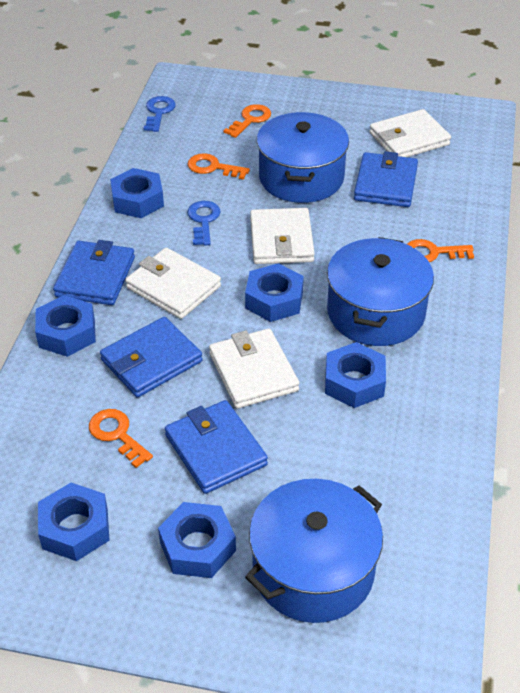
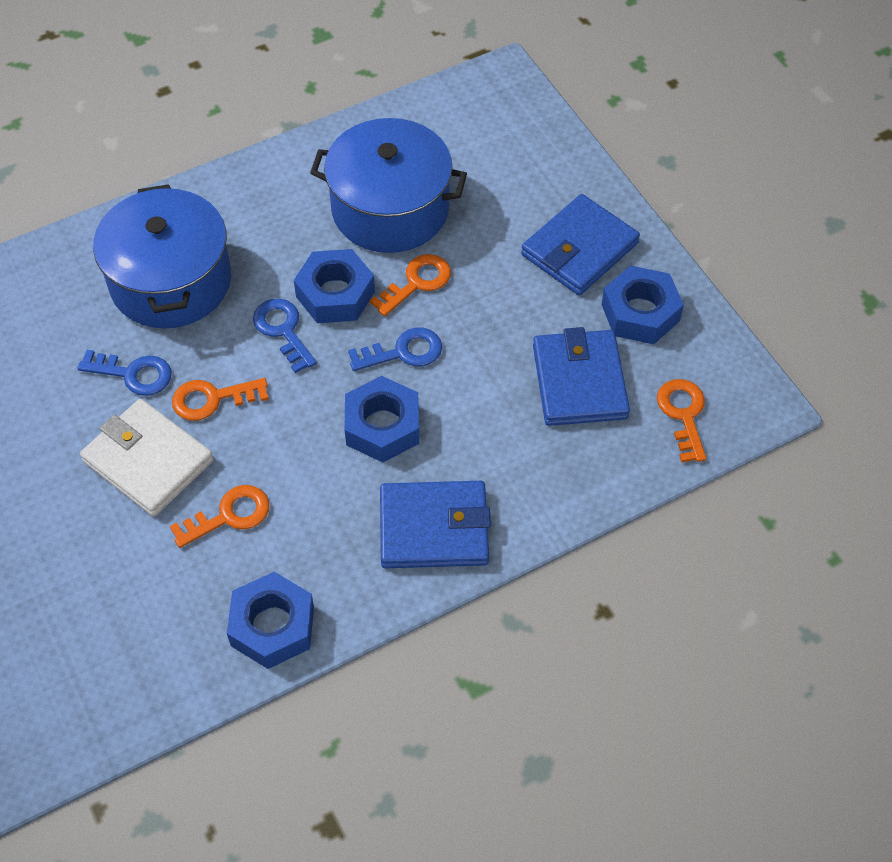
blue key: 2 -> 3
blue nut: 6 -> 4
blue pot: 3 -> 2
blue wallet: 4 -> 3
white wallet: 4 -> 1

